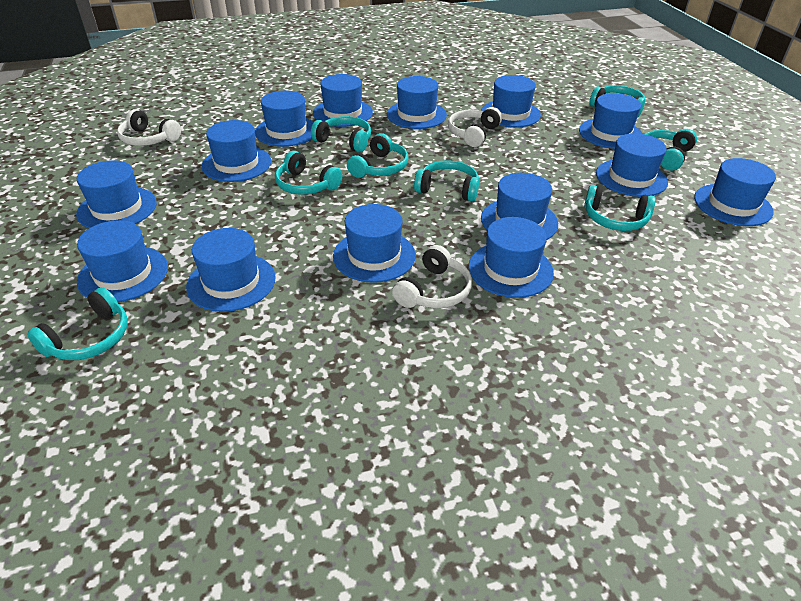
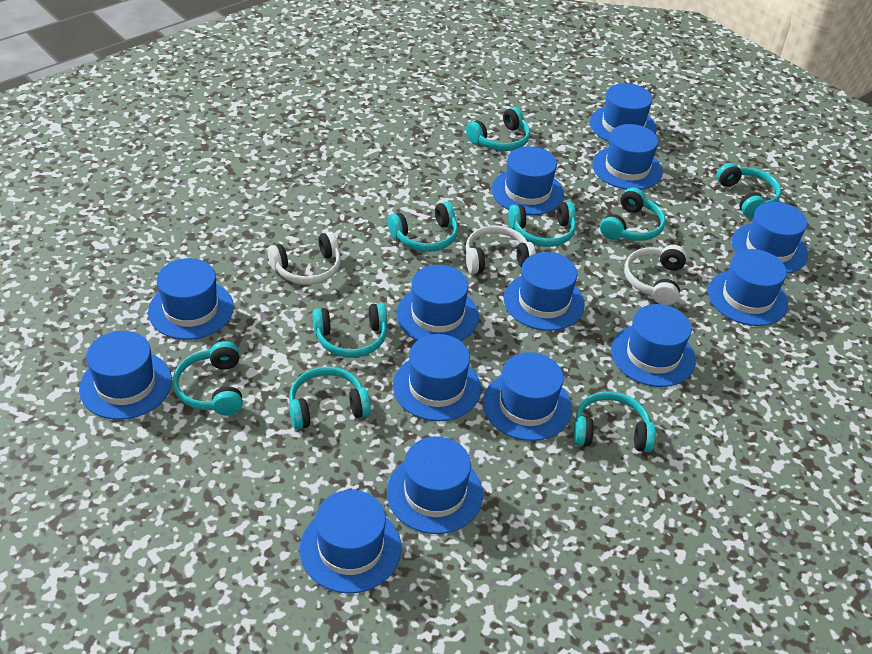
turquoise headphones: 8 -> 9

